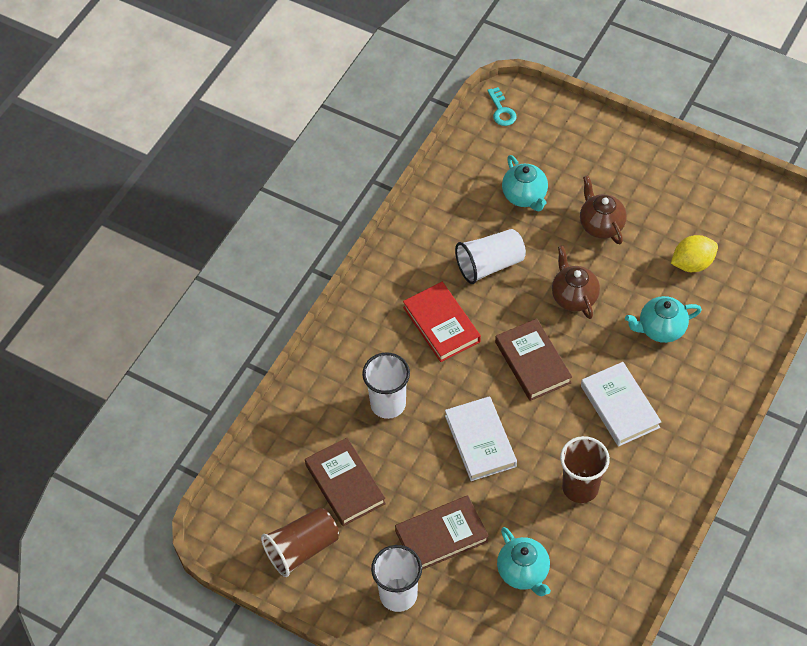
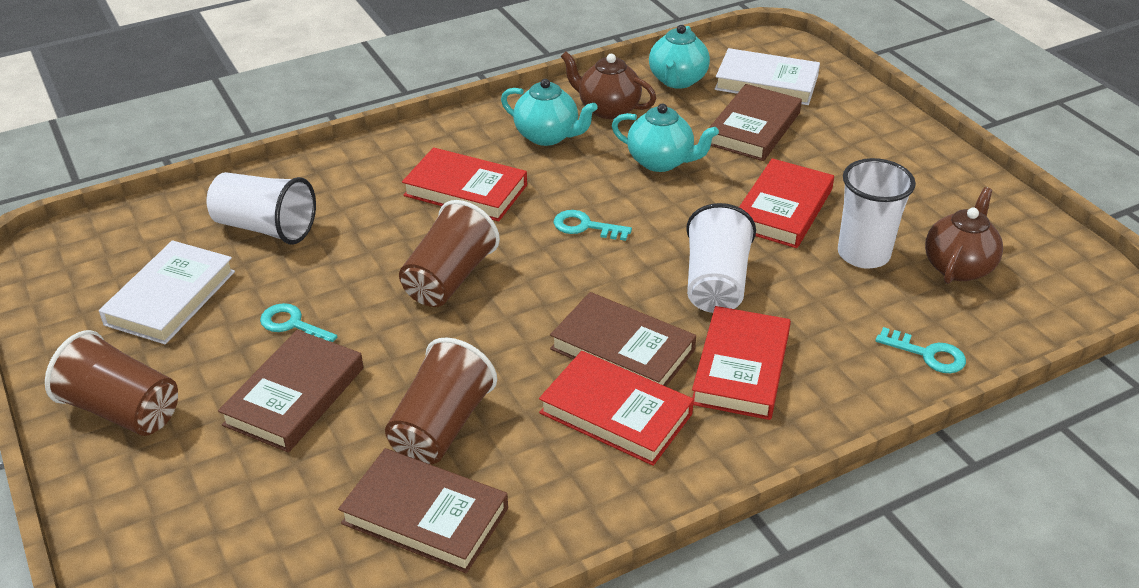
brown book: 3 -> 4
brown cup: 2 -> 3
red book: 1 -> 4
turquoise key: 1 -> 3
yellow lemon: 1 -> 0

